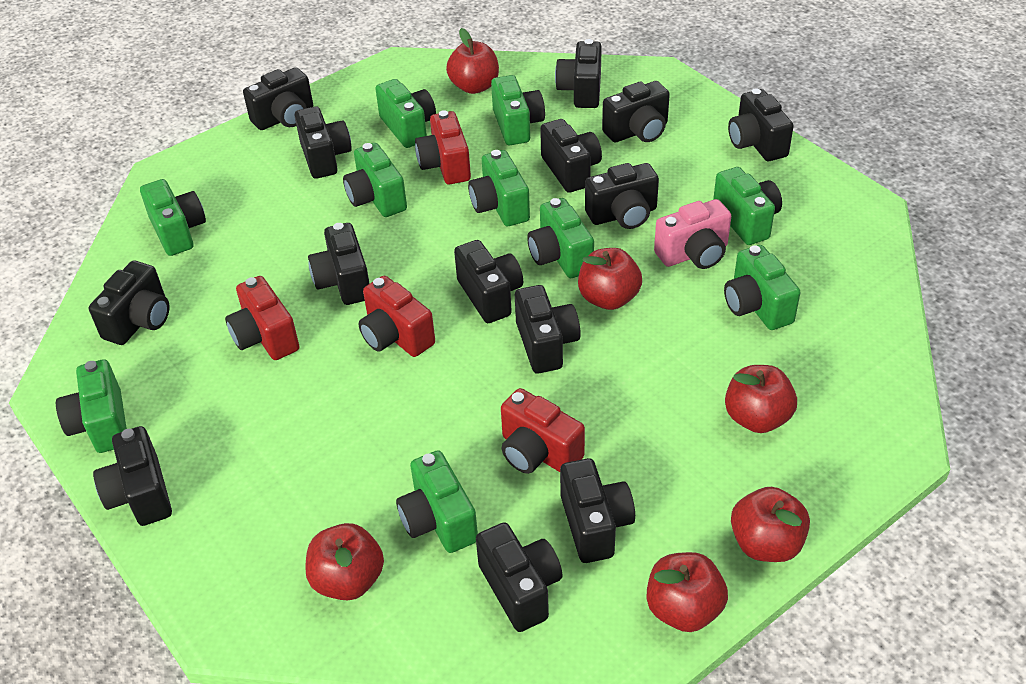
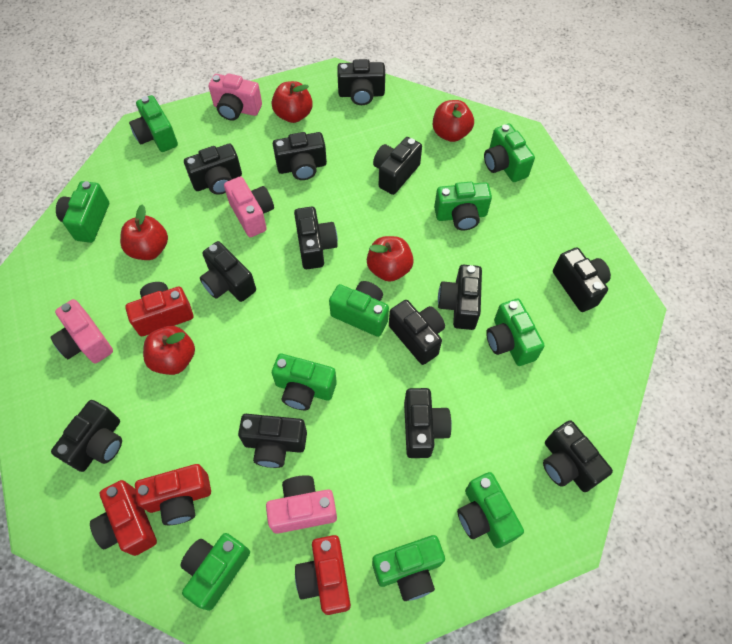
black camera: 14 -> 13
pink camera: 1 -> 4
red apple: 6 -> 5

